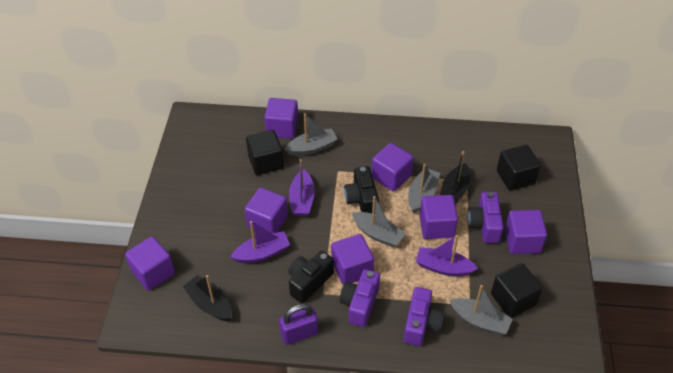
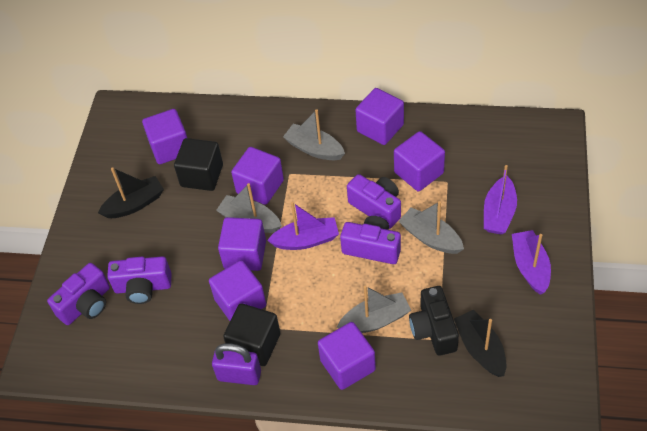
black camera: 2 -> 1
black cube: 3 -> 2
purple camera: 3 -> 4

